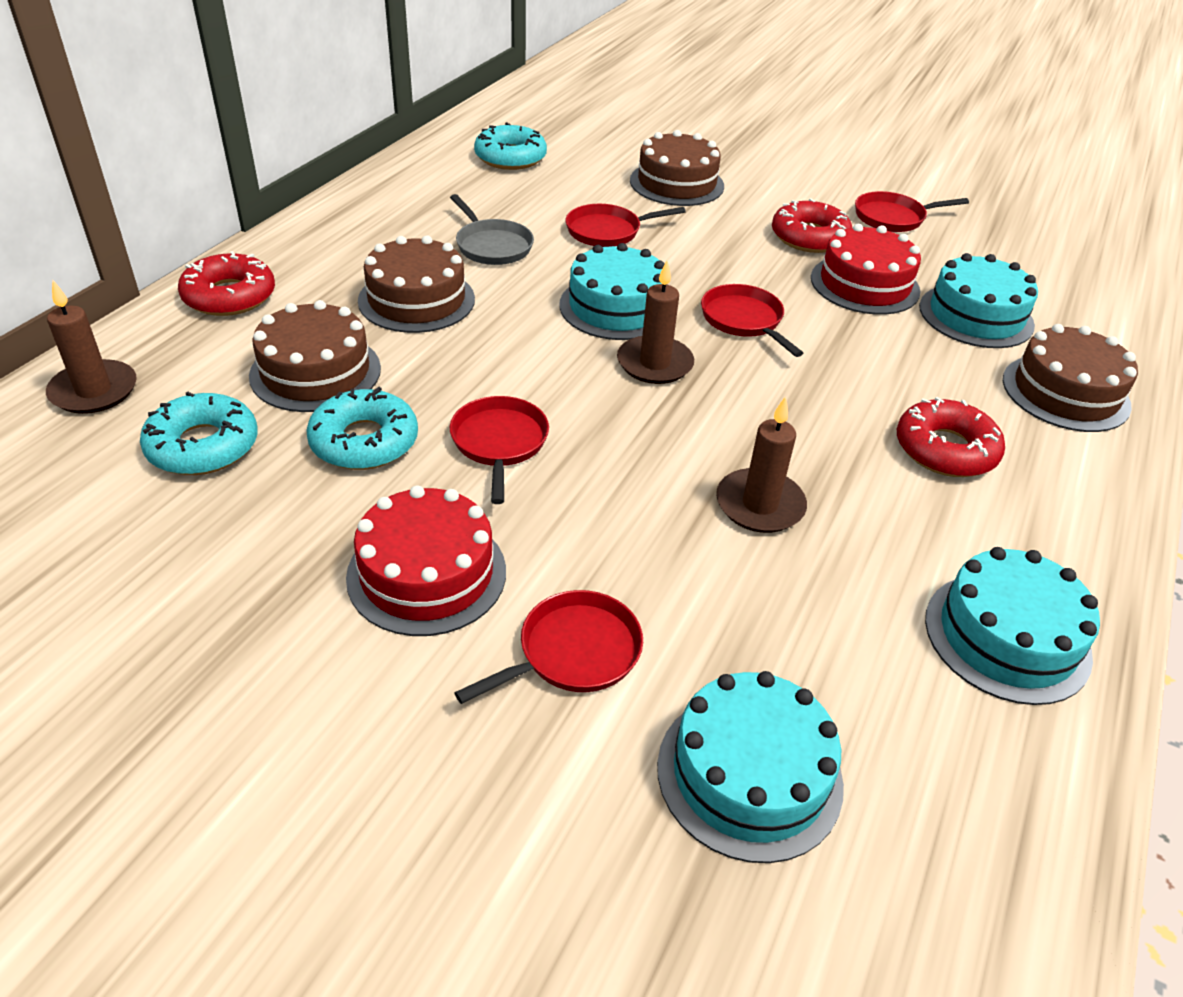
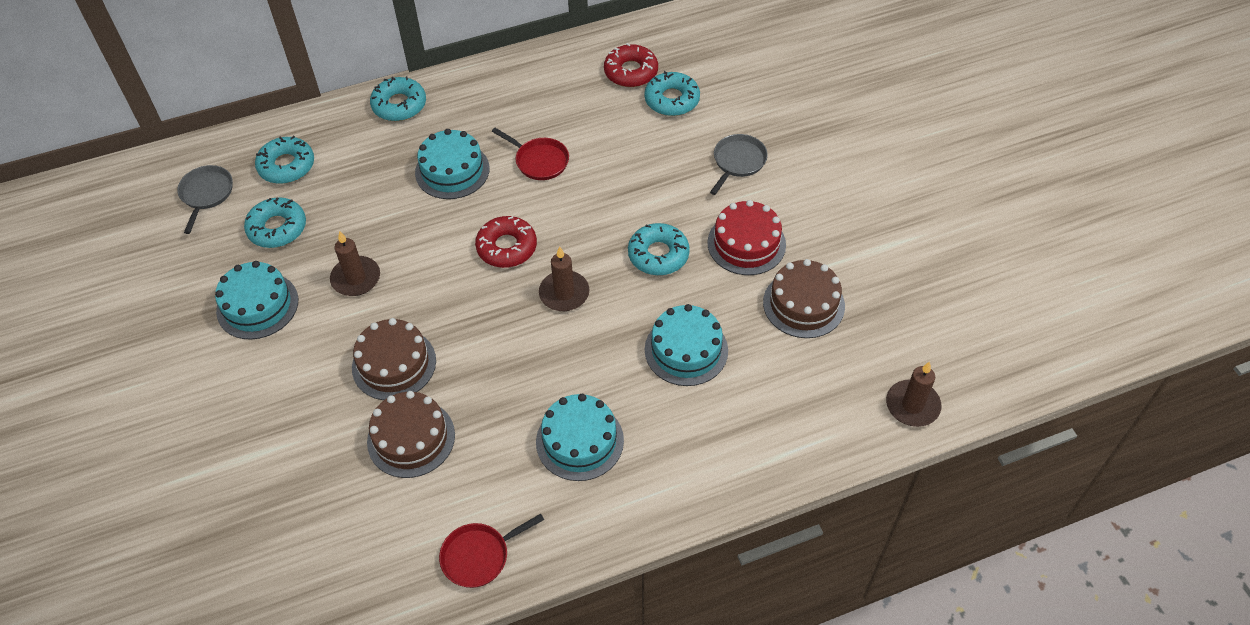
brown cake: 4 -> 3
grey pan: 1 -> 2
red cake: 2 -> 1
red donut: 3 -> 2
red pan: 5 -> 2
turquoise donut: 3 -> 5

